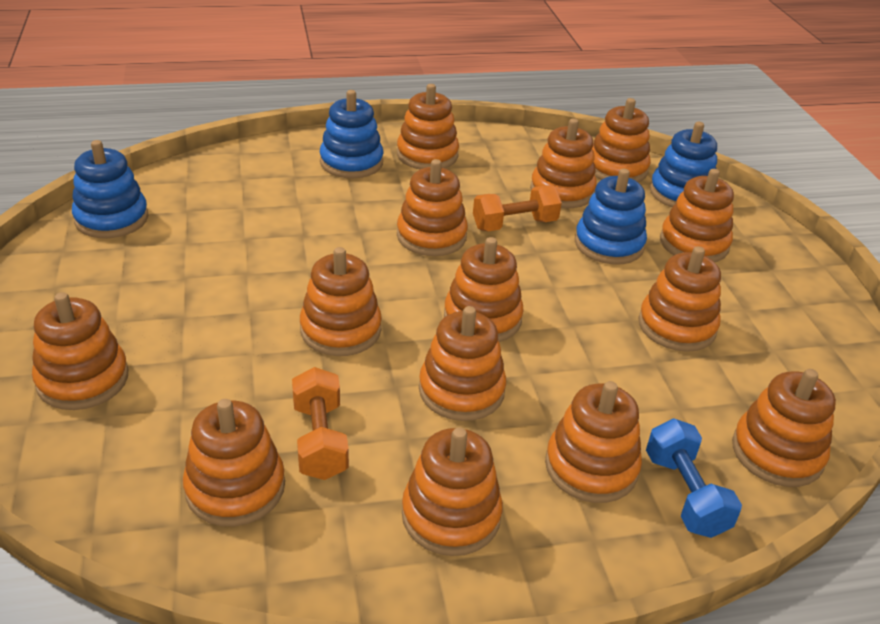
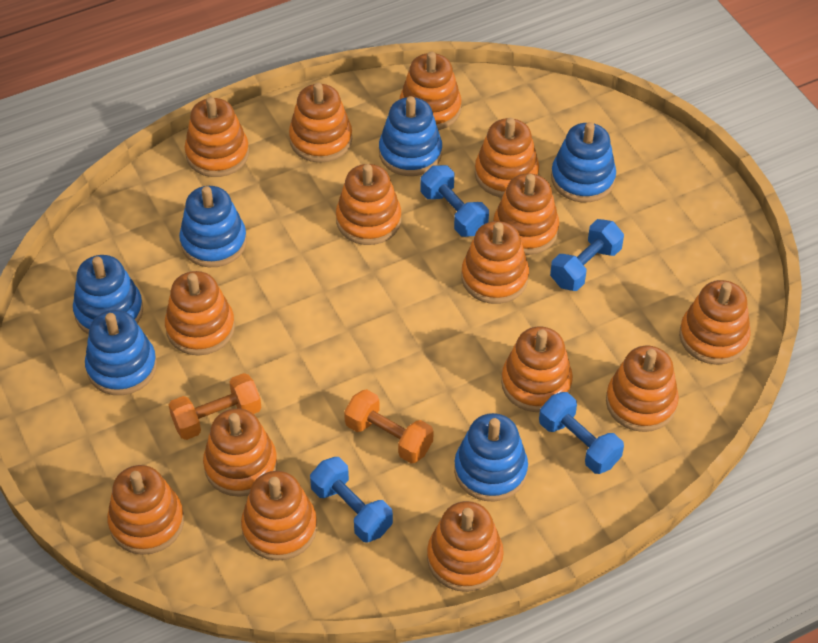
blue dumbbell: 1 -> 4
blue stacking toy: 4 -> 6
orange stacking toy: 14 -> 15

